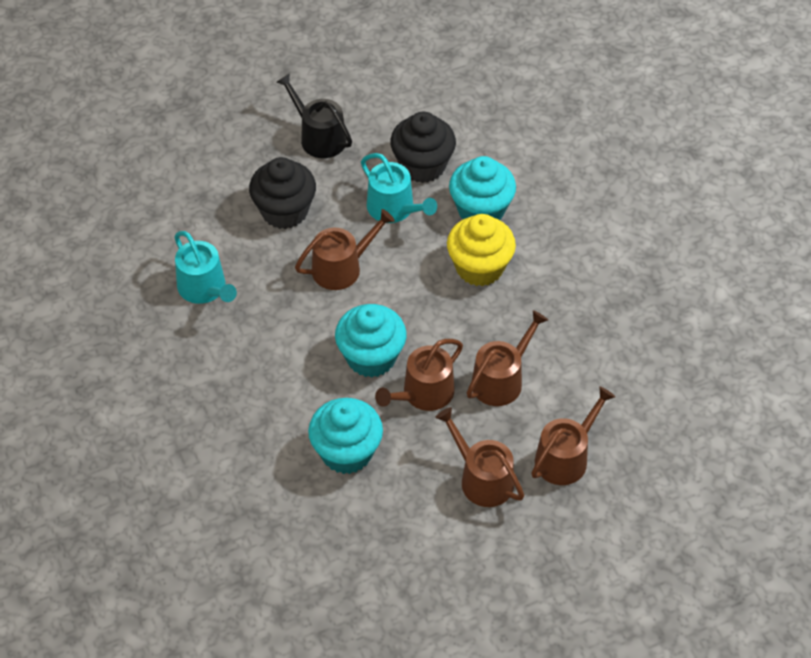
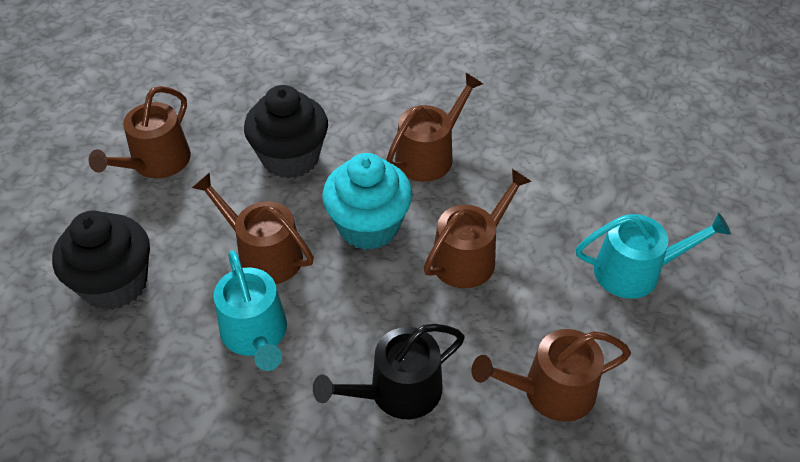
turquoise cupcake: 3 -> 1
yellow cupcake: 1 -> 0

